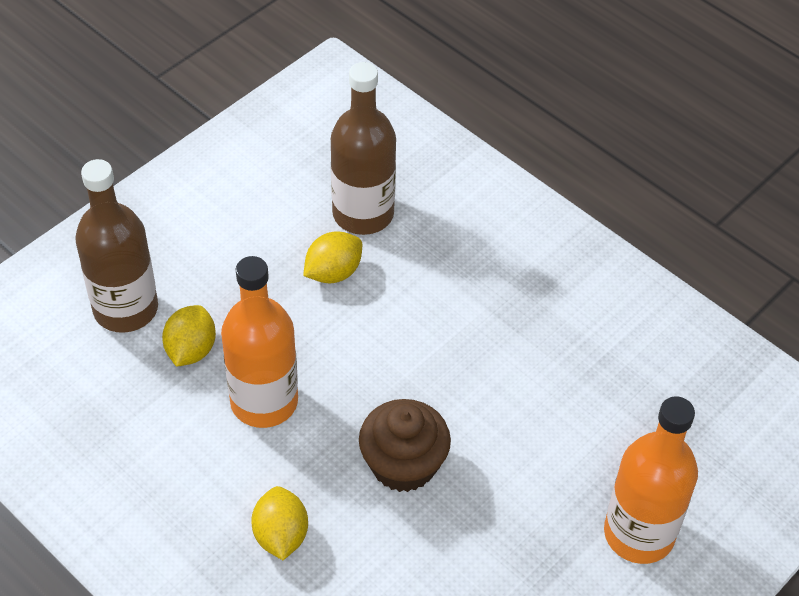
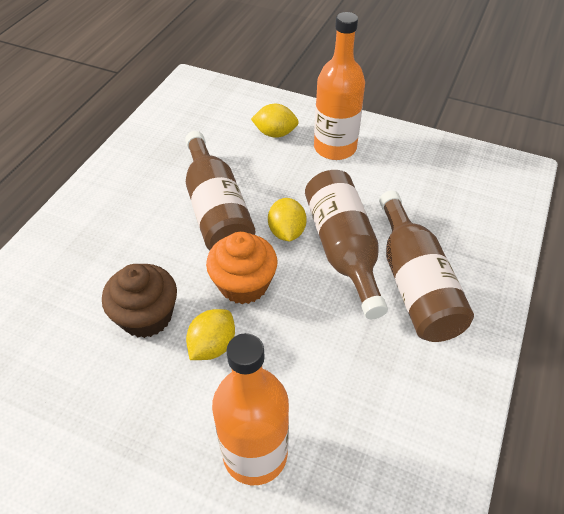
brown bottle: 2 -> 3
orange cupcake: 0 -> 1

